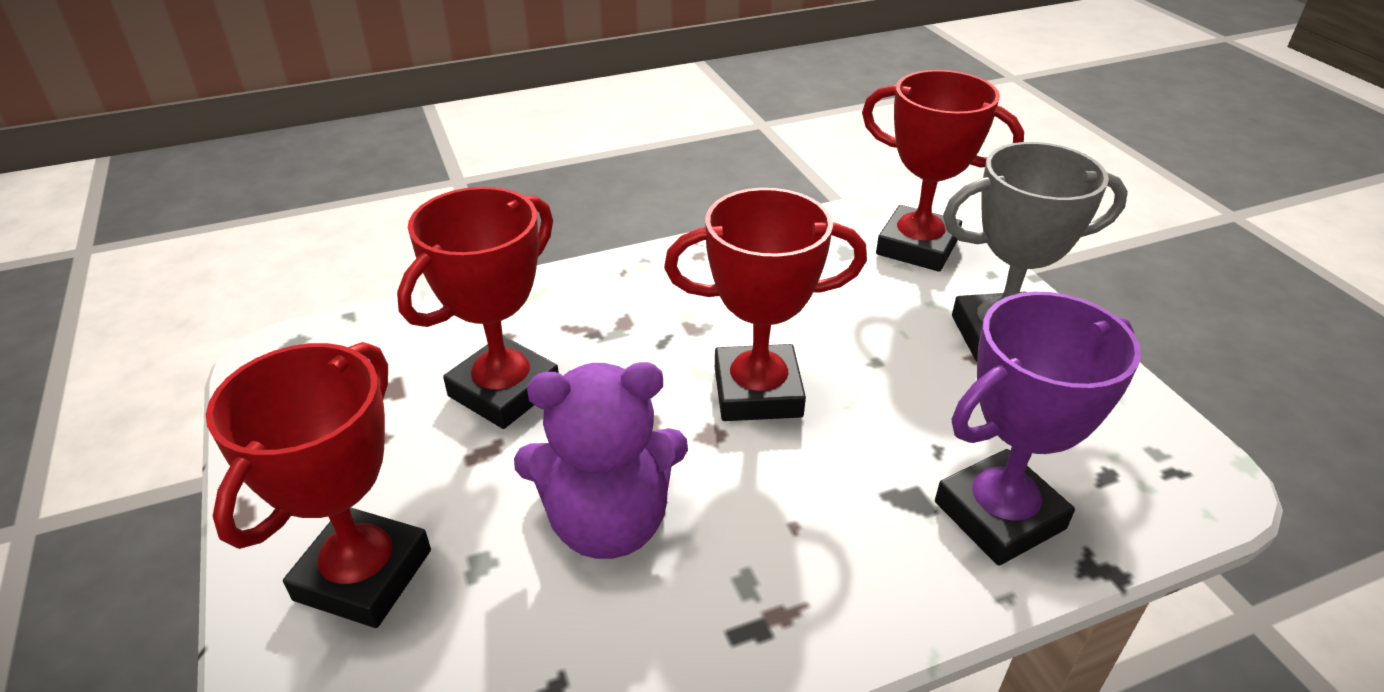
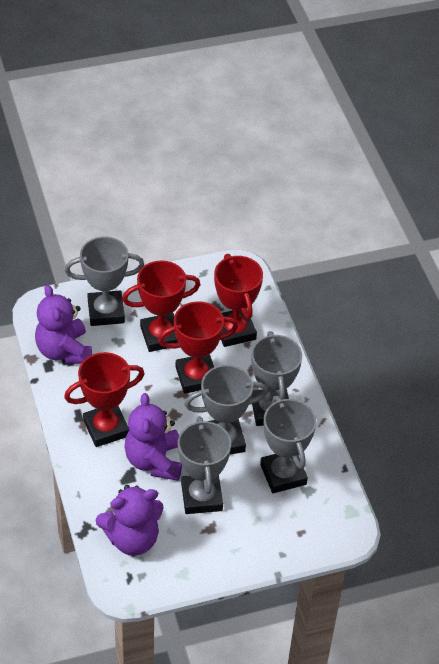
grey trophy: 1 -> 5
purple teddy bear: 1 -> 3
purple trophy: 1 -> 0

